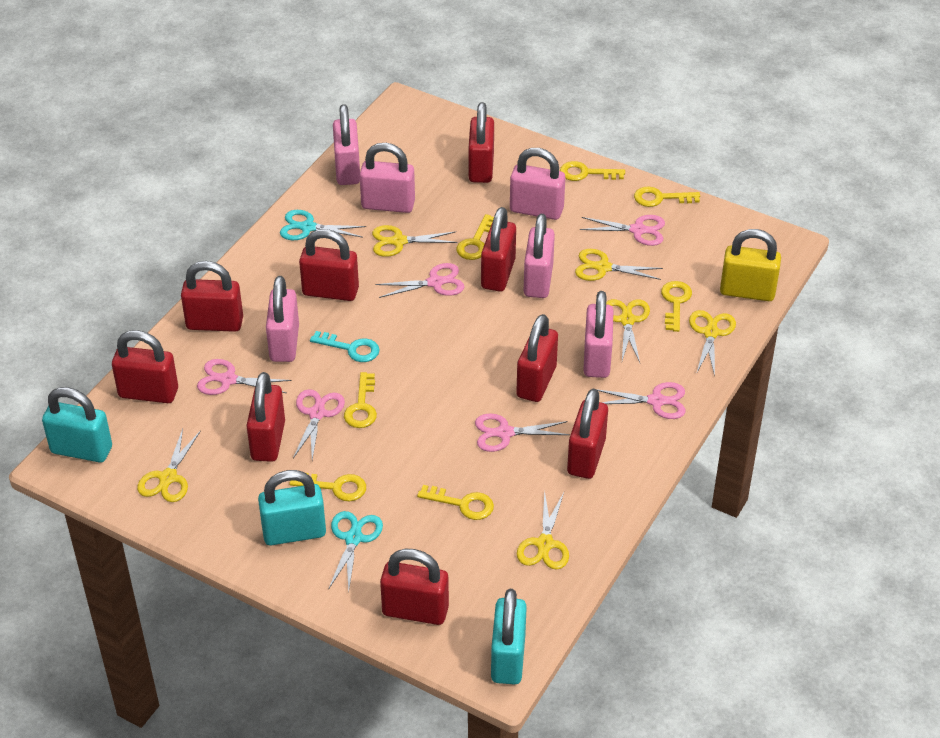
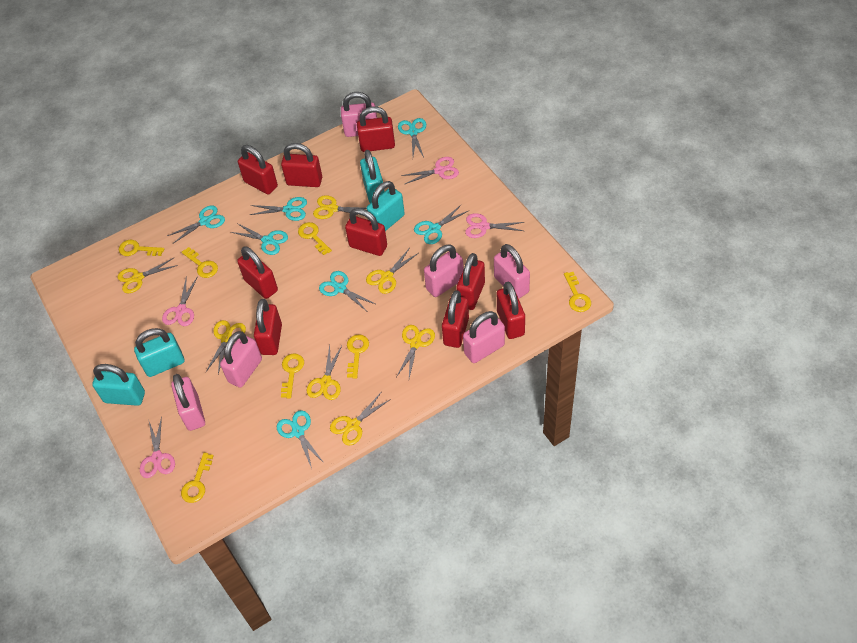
pink scissors: 6 -> 4
turquoise key: 1 -> 0
turquoise padlock: 3 -> 4
turquoise scissors: 2 -> 7
yellow padlock: 1 -> 0
yellow scissors: 6 -> 7

